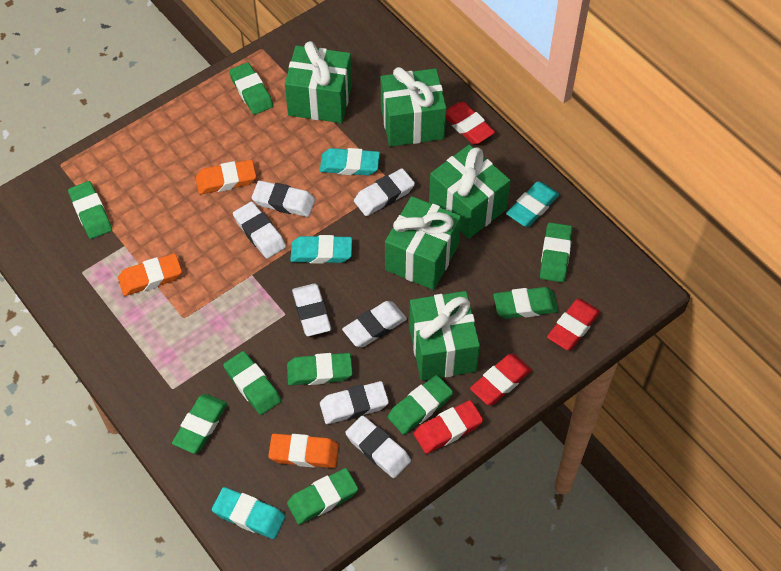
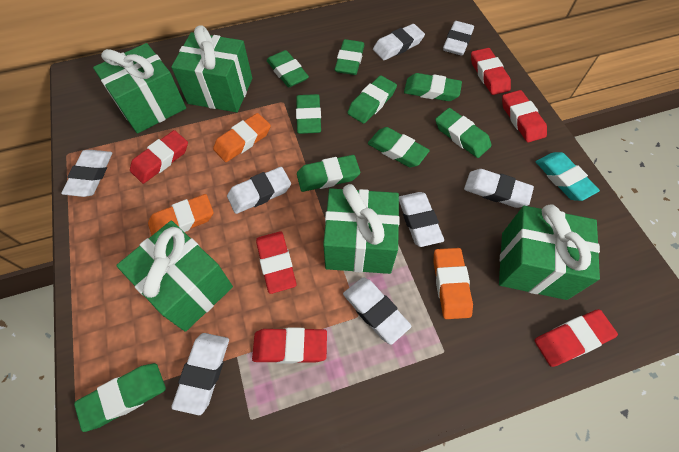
red eraser: 4 -> 6
turquoise eraser: 4 -> 1
white eraser: 7 -> 8

